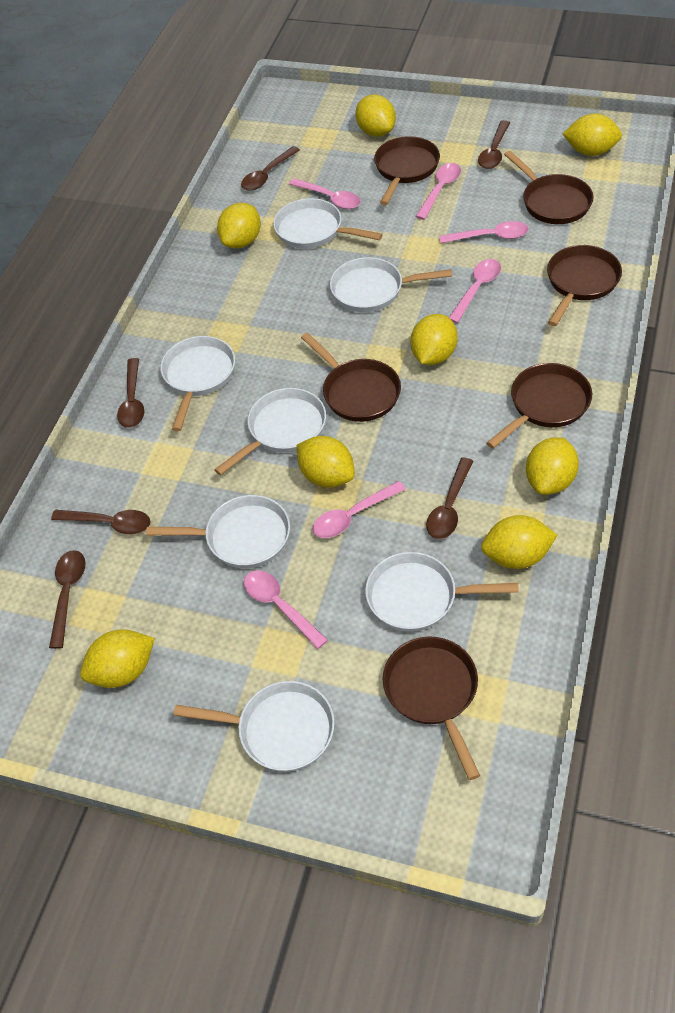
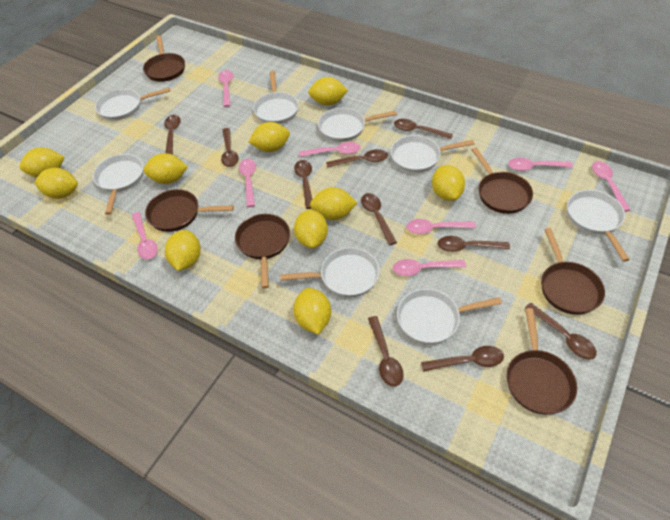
brown spoon: 6 -> 10
pink spoon: 6 -> 8
white pan: 7 -> 8
yellow lemon: 8 -> 10

